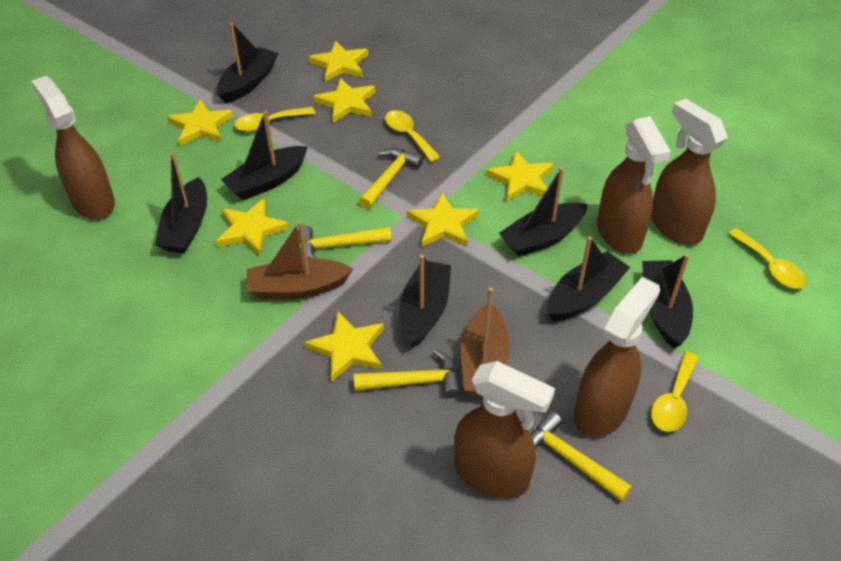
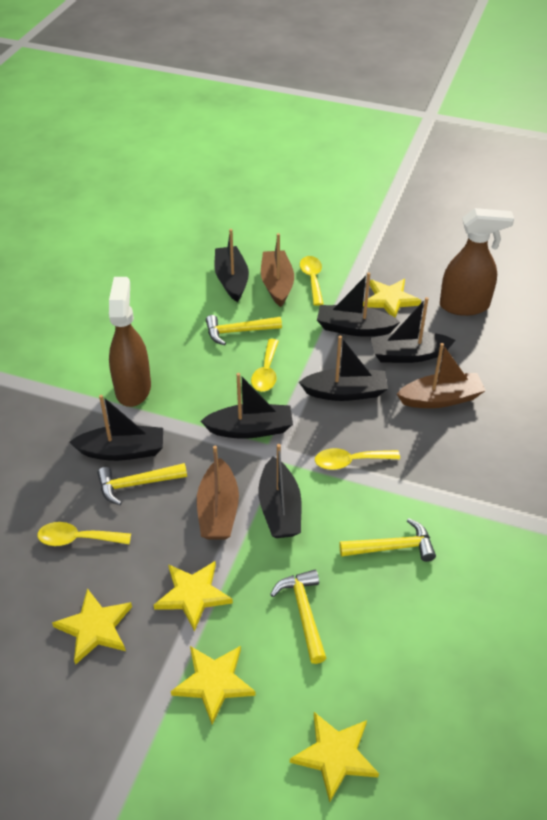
brown boat: 2 -> 3
brown spray bottle: 5 -> 2
yellow star: 7 -> 5

